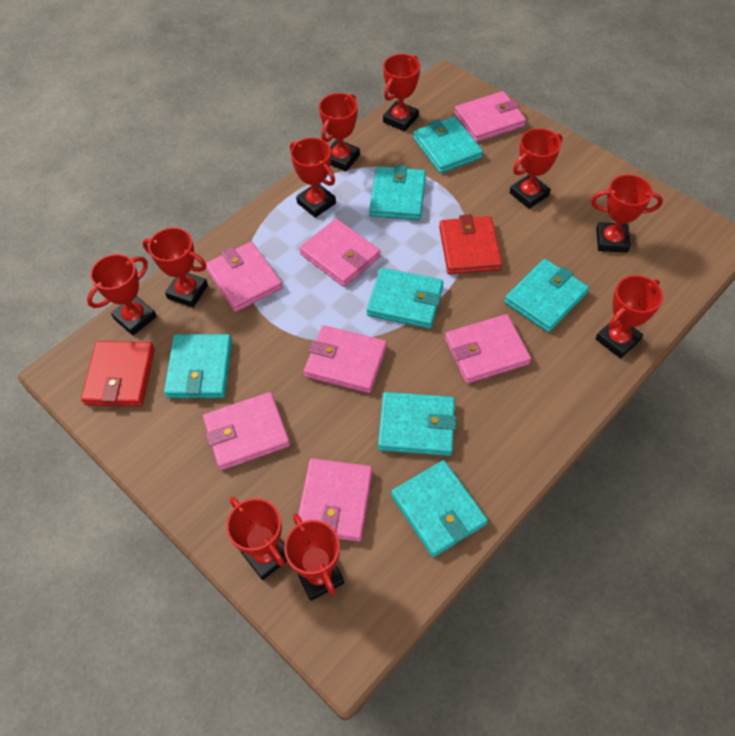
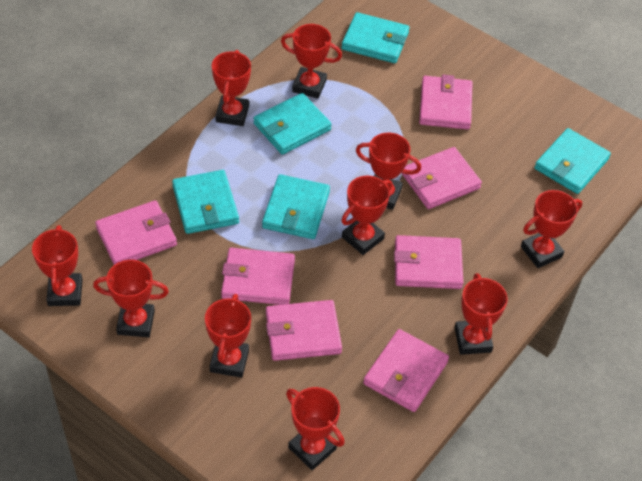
red wallet: 2 -> 0
turquoise wallet: 7 -> 5

